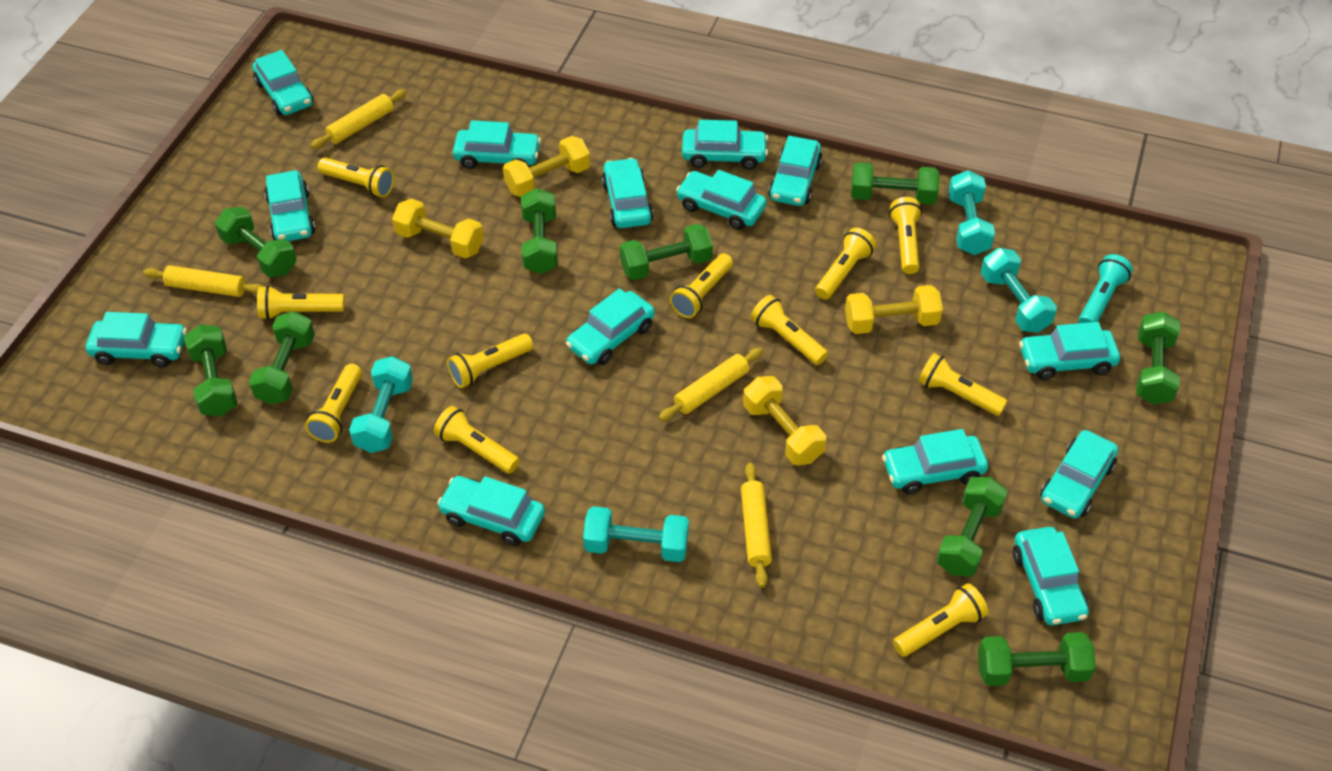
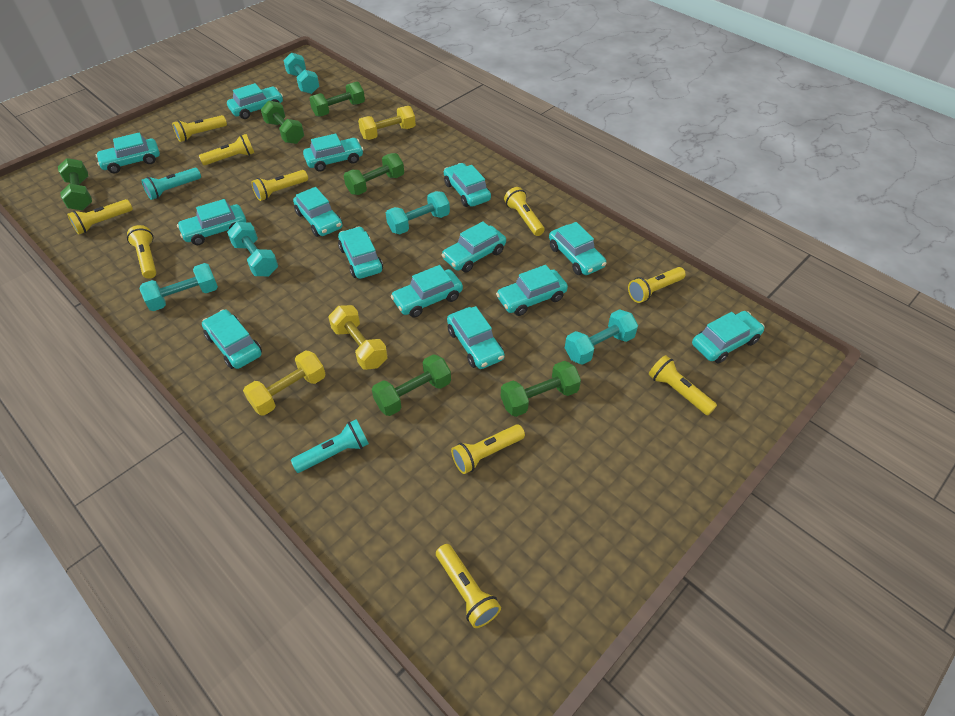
green dumbbell: 9 -> 6
turquoise dumbbell: 4 -> 5
turquoise flashlight: 1 -> 2
yellow dumbbell: 4 -> 3
yellow flashlight: 11 -> 10
yellow rolling pin: 4 -> 0

